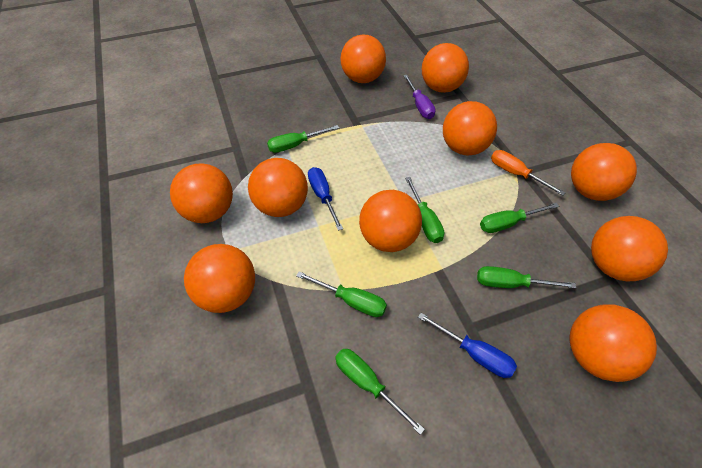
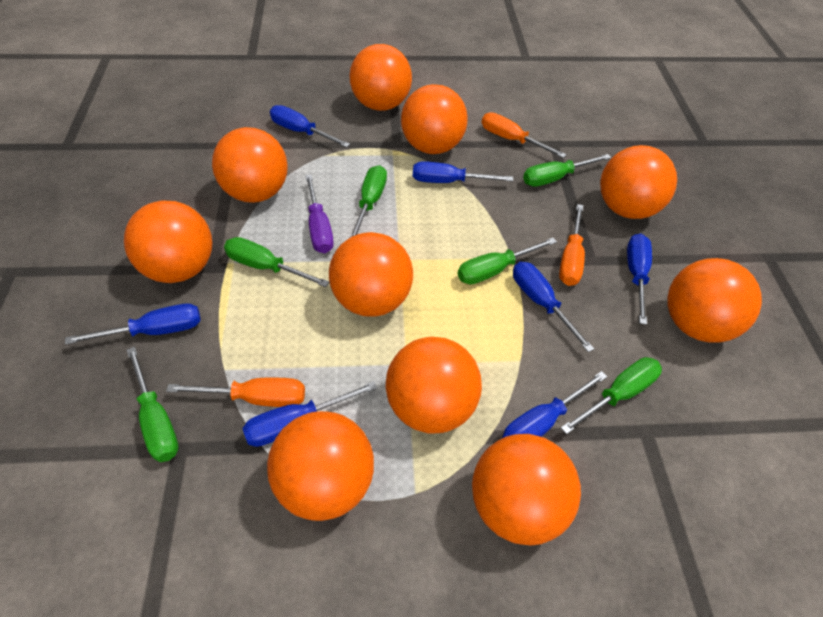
blue screwdriver: 2 -> 7
orange screwdriver: 1 -> 3

